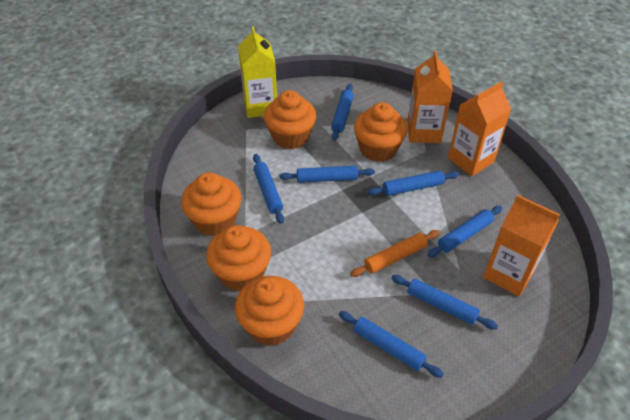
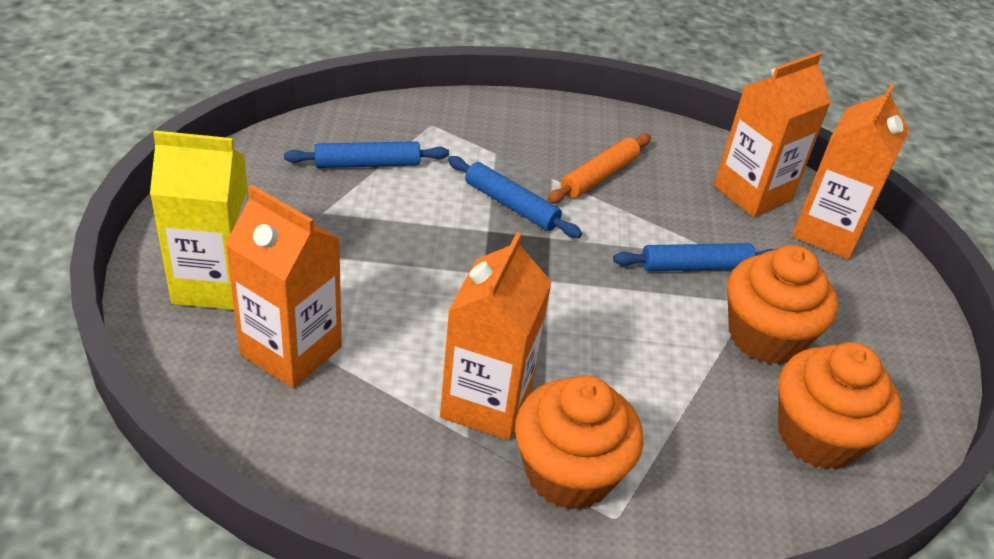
blue rolling pin: 7 -> 3
orange carton: 3 -> 4
orange cupcake: 5 -> 3

